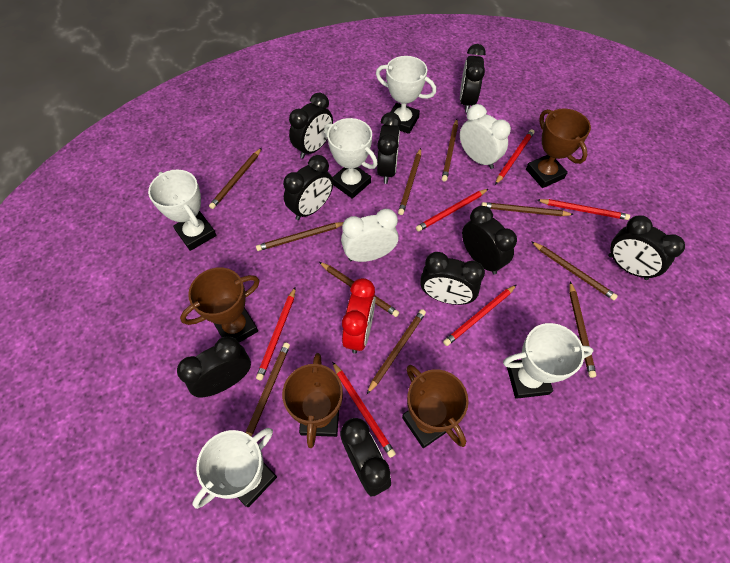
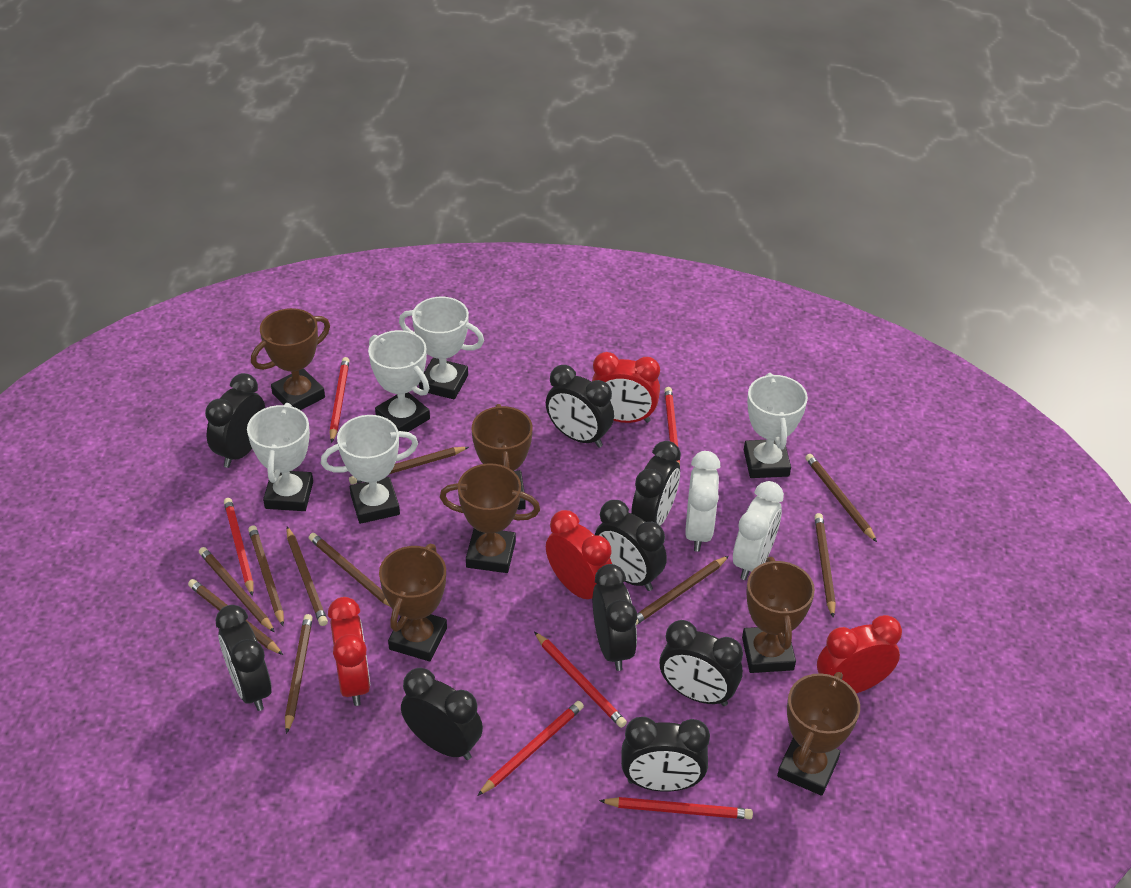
brown trophy: 4 -> 6
red clock: 1 -> 4

